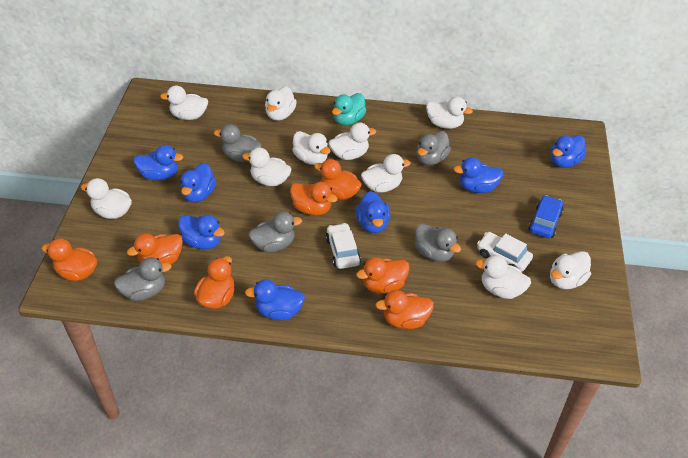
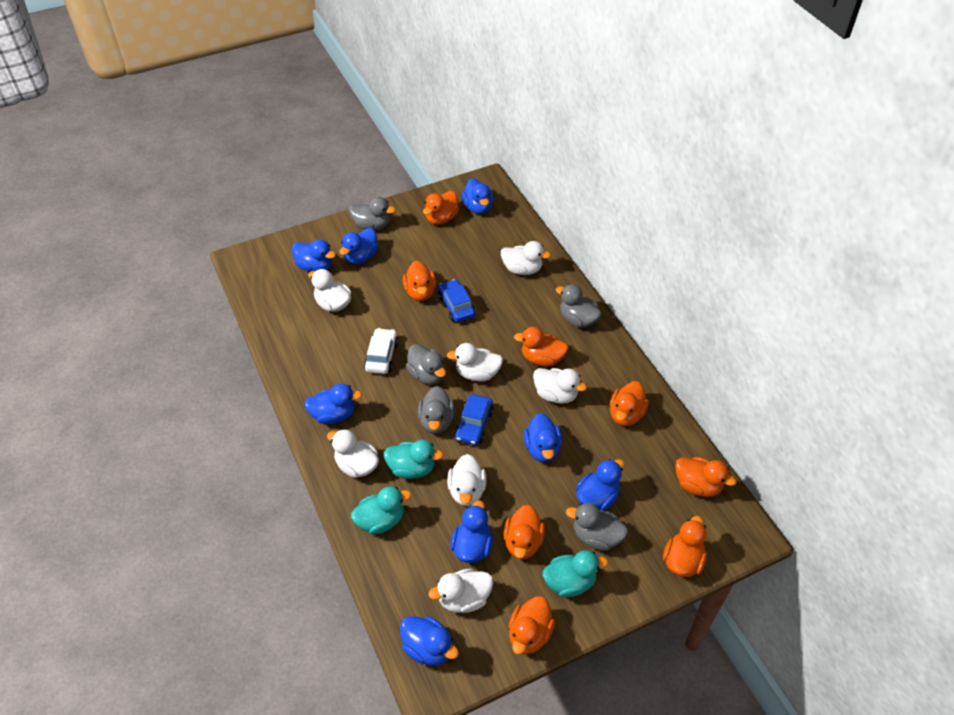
blue car: 1 -> 2
blue duck: 7 -> 8
orange duck: 7 -> 8
turquoise duck: 1 -> 3
white car: 2 -> 1
white duck: 10 -> 7

